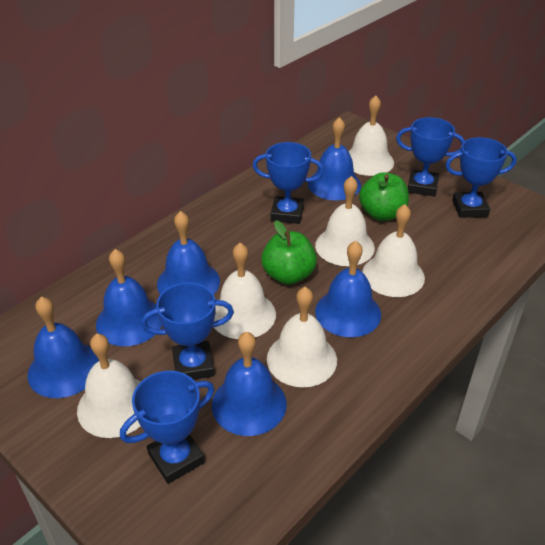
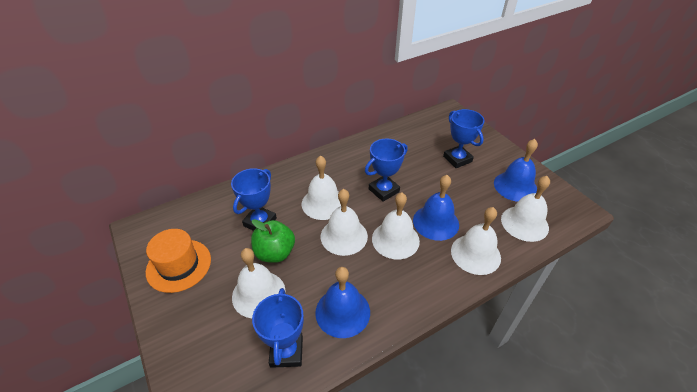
blue bell: 6 -> 3
blue trophy: 5 -> 4
green apple: 2 -> 1
orange hat: 0 -> 1

